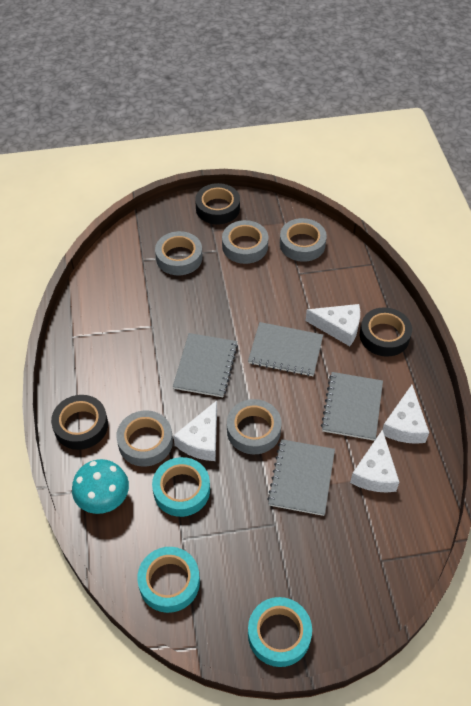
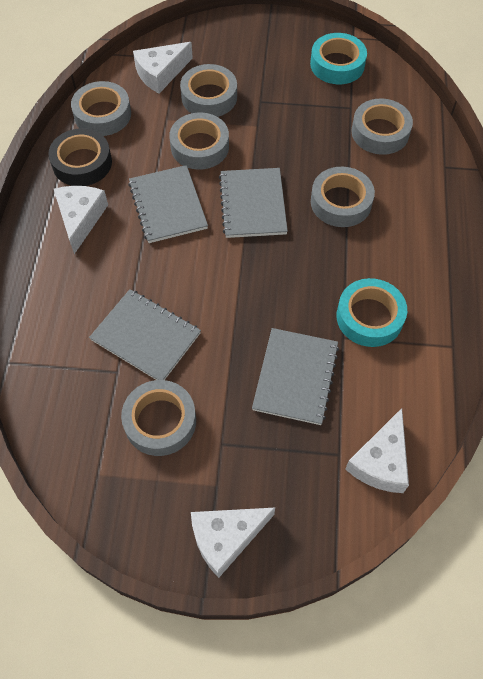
black tape: 3 -> 1
grey tape: 5 -> 6
turquoise mushroom: 1 -> 0
turquoise tape: 3 -> 2

